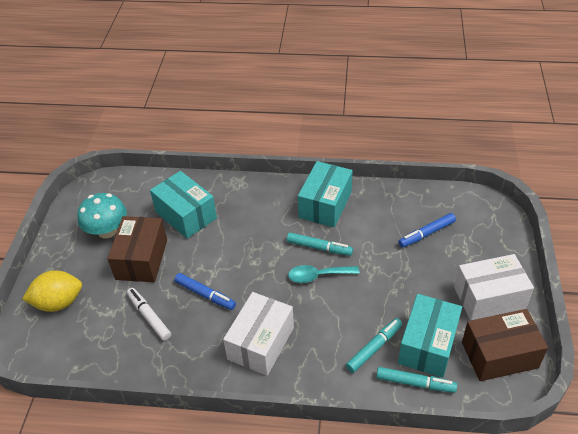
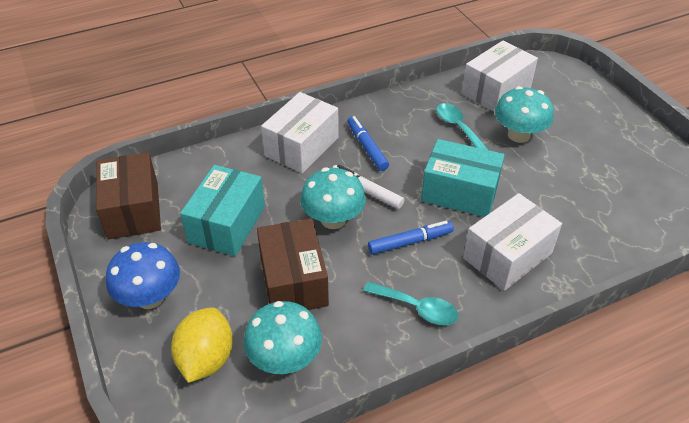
blue mushroom: 0 -> 1
turquoise box: 3 -> 2
turquoise marker: 3 -> 0
turquoise mushroom: 1 -> 3
turquoise spoon: 1 -> 2
white box: 2 -> 3

